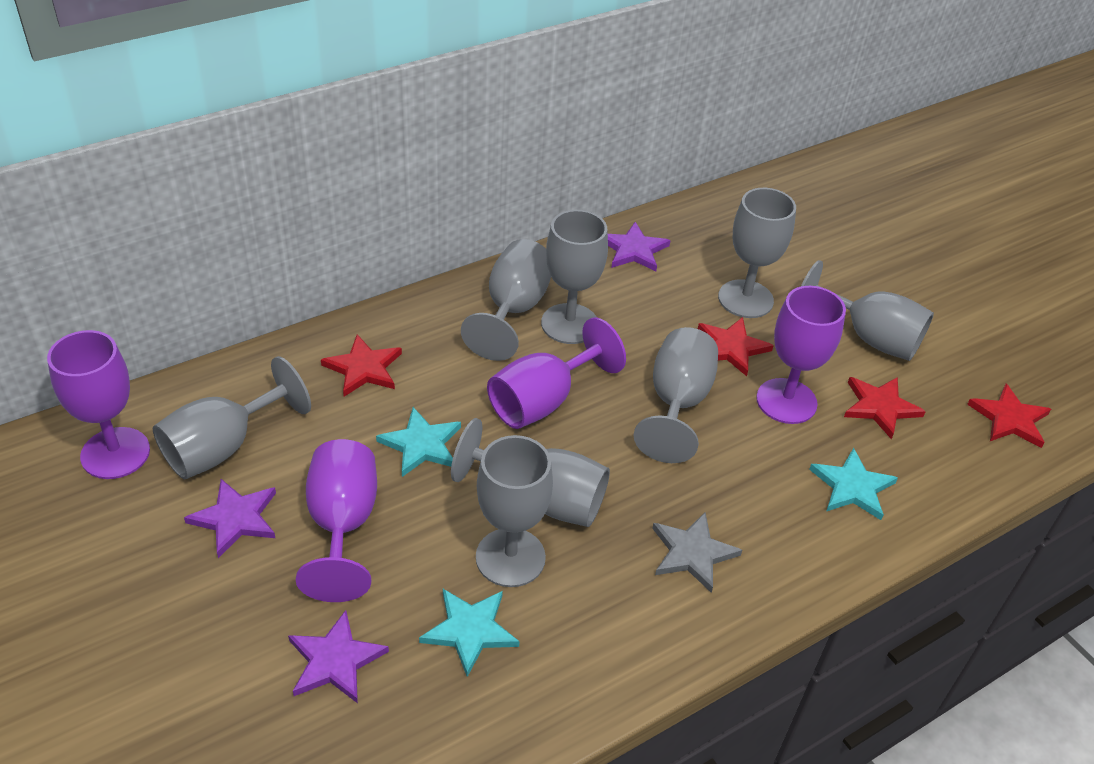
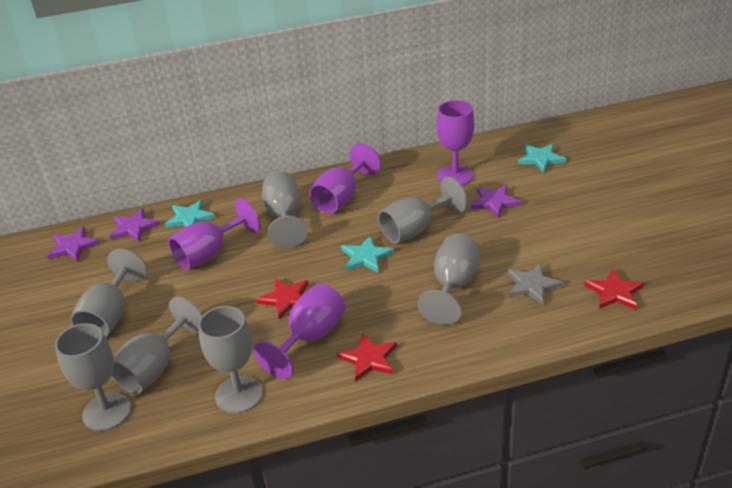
grey goblet: 8 -> 7
red star: 4 -> 3

